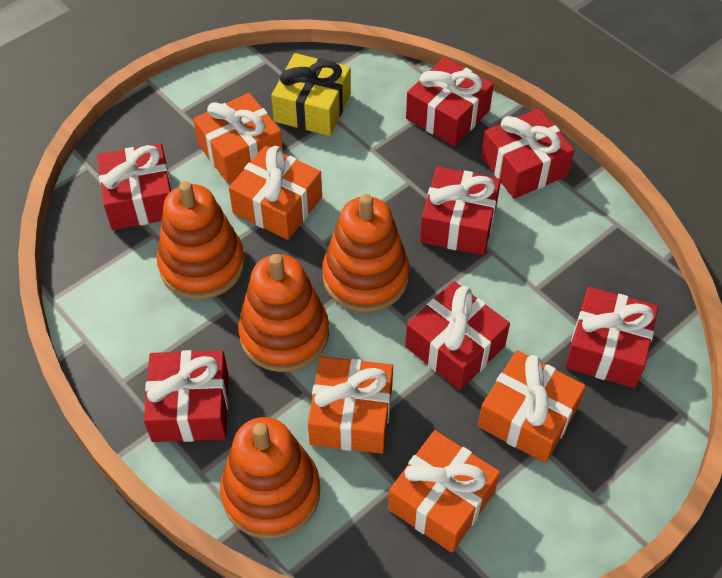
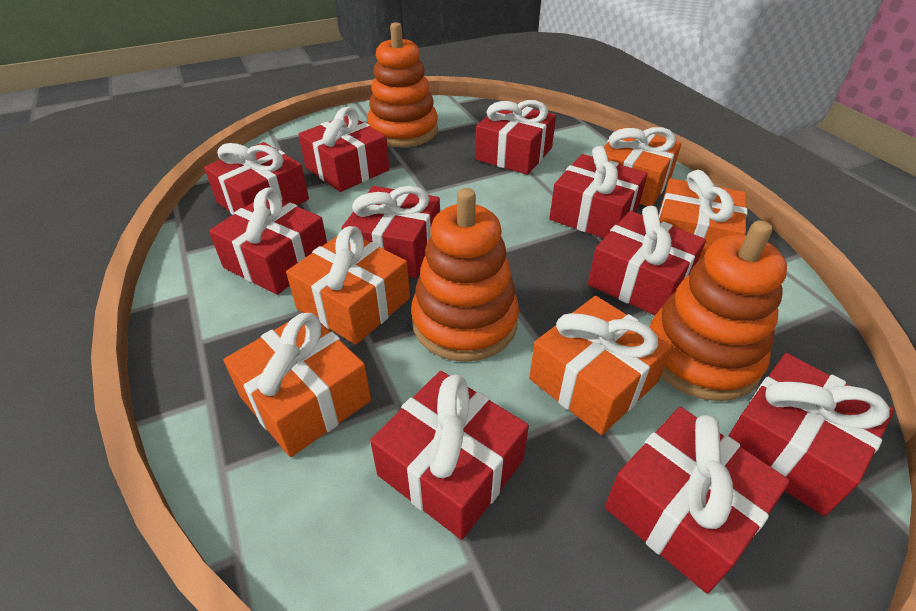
orange stacking toy: 4 -> 3
red gift: 7 -> 10
yellow gift: 1 -> 0

